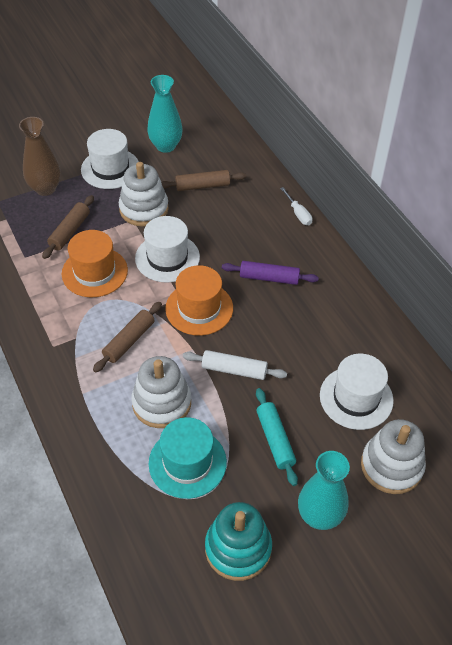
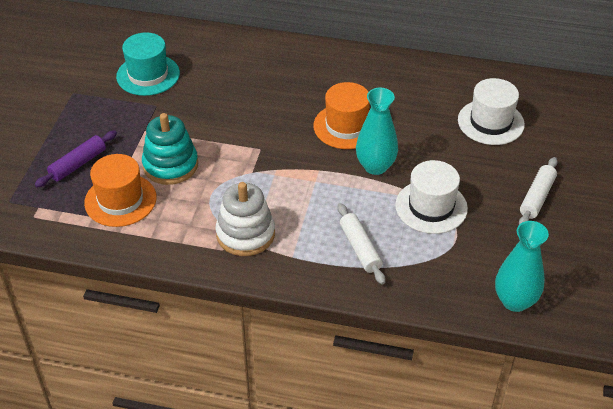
brown rolling pin: 3 -> 0
brown vase: 1 -> 0
turquoise rolling pin: 1 -> 0
white hat: 3 -> 2
white rolling pin: 1 -> 2
white screwdriver: 1 -> 0
white stacking toy: 3 -> 1

